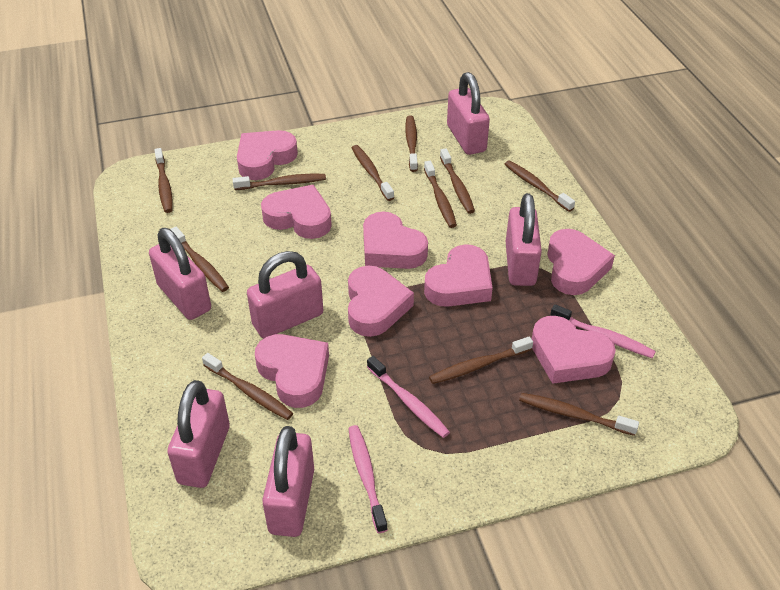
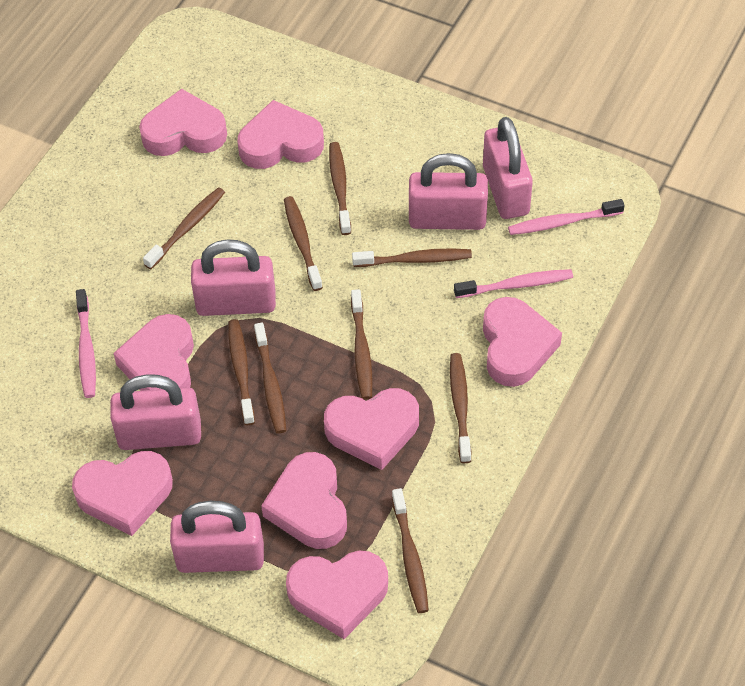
brown toothbrush: 11 -> 9
pink padlock: 6 -> 5

